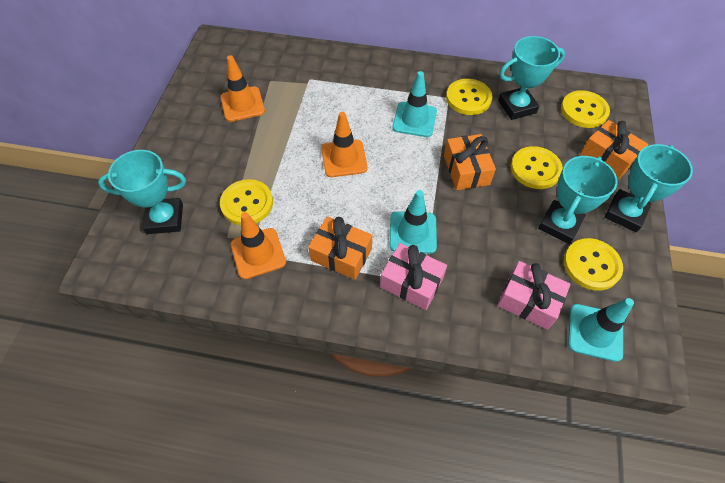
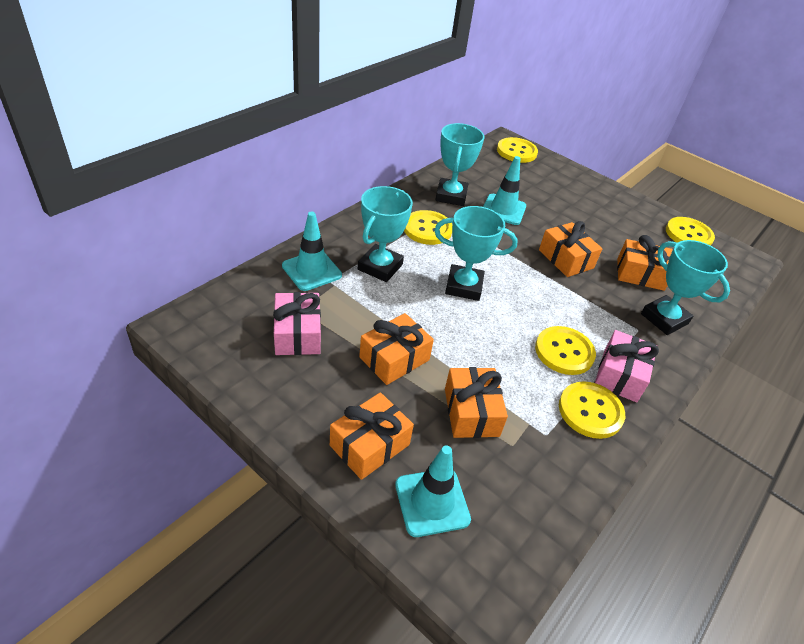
orange gift: 3 -> 5
orange traffic cone: 3 -> 0

